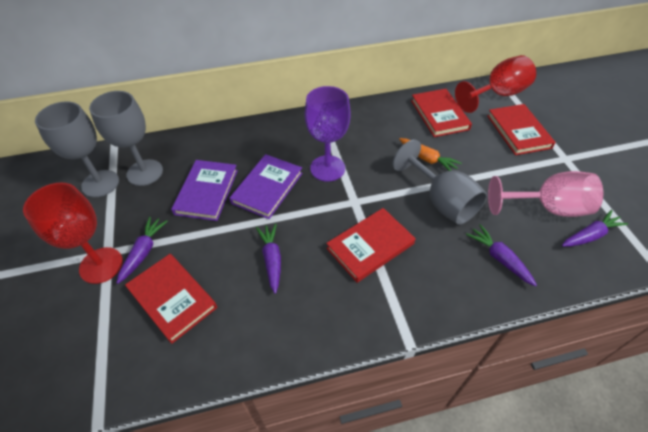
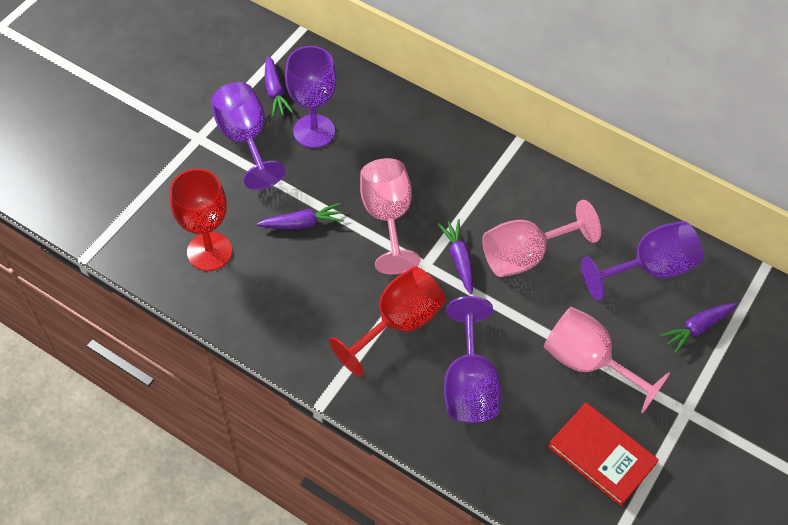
grey goblet: 3 -> 0
orange carrot: 1 -> 0
pink goblet: 1 -> 3
purple book: 2 -> 0
purple goblet: 1 -> 4
red book: 4 -> 1

